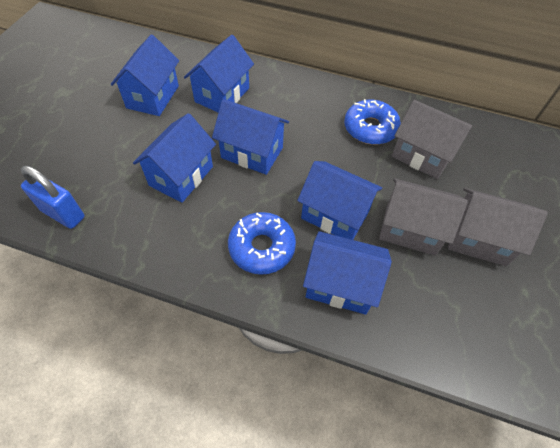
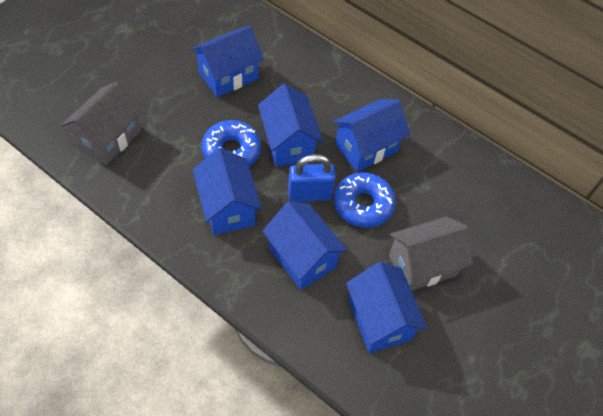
grey house: 3 -> 2

